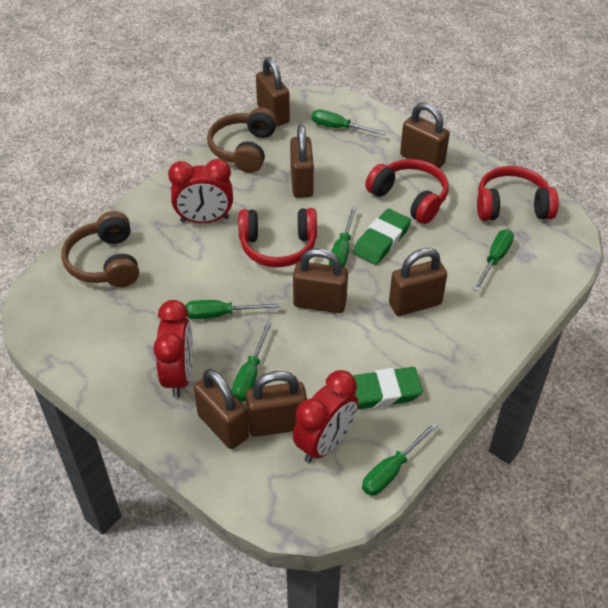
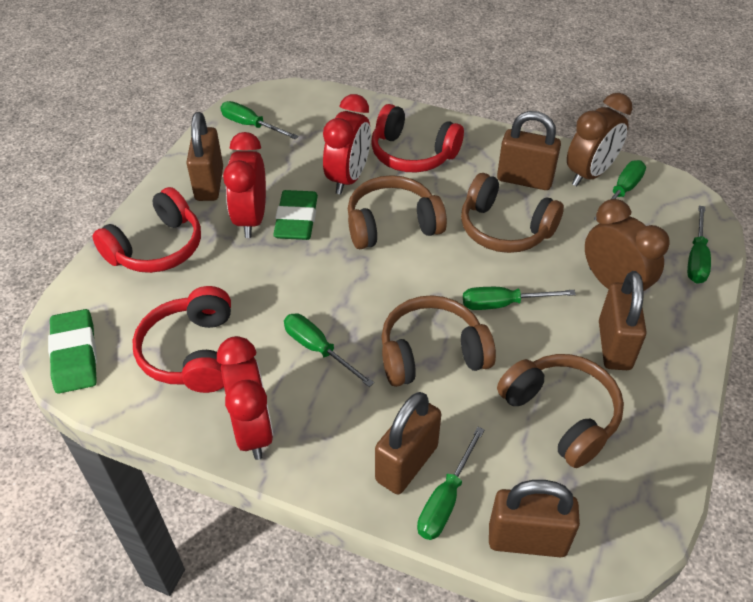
brown clock: 0 -> 2
brown headphones: 2 -> 4
brown padlock: 7 -> 5

